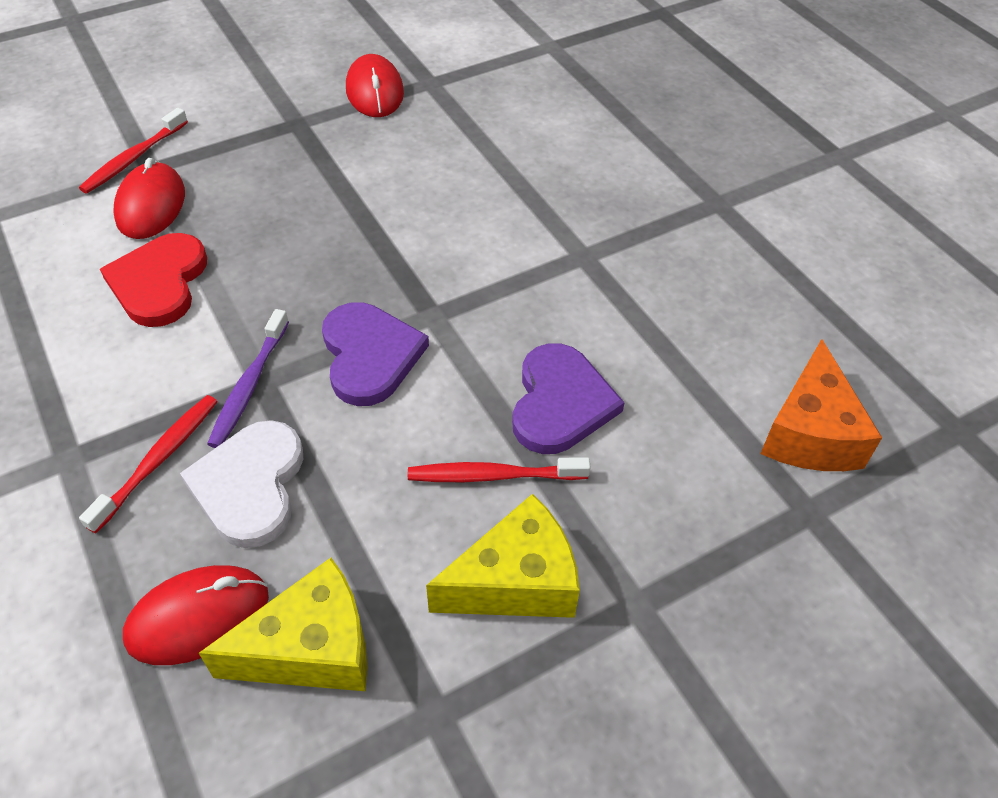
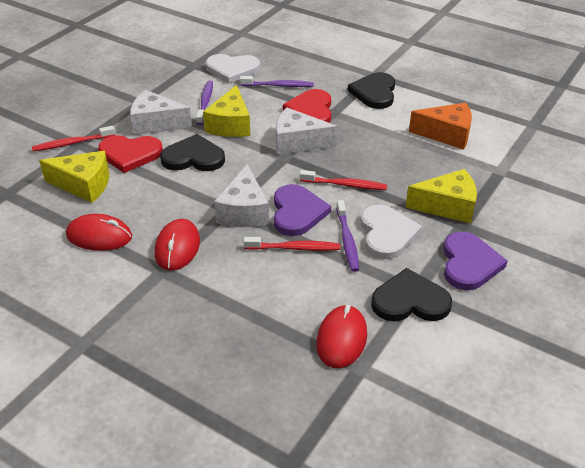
black heart: 0 -> 3
purple toothbrush: 1 -> 3
red heart: 1 -> 2
white cheese: 0 -> 3
white heart: 1 -> 2
yellow cheese: 2 -> 3

